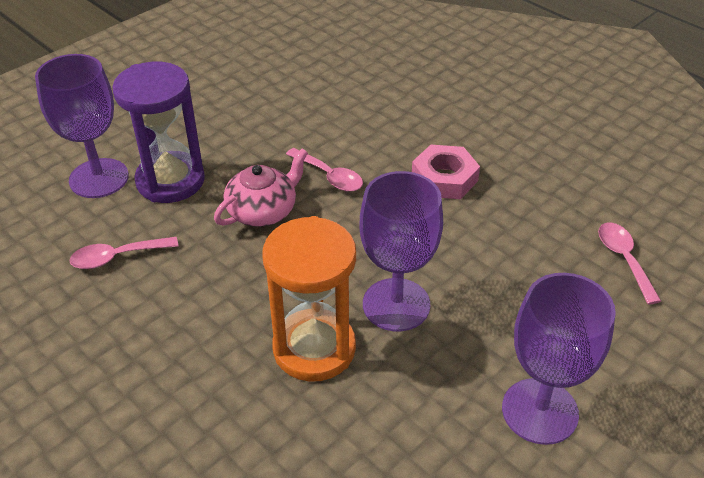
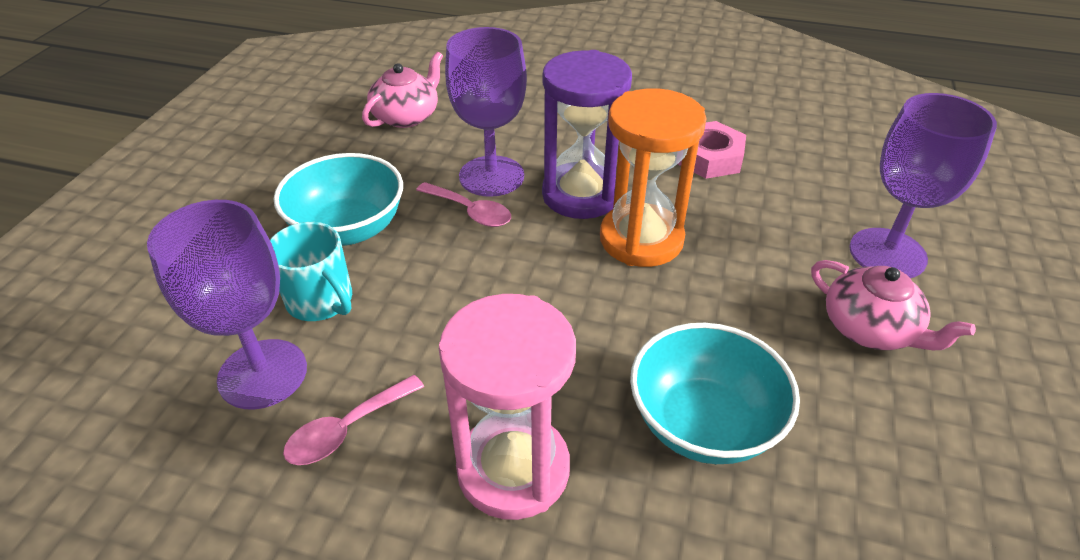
pink hourglass: 0 -> 1
pink spoon: 3 -> 2
pink teapot: 1 -> 2
turquoise bowl: 0 -> 2
turquoise mug: 0 -> 1

